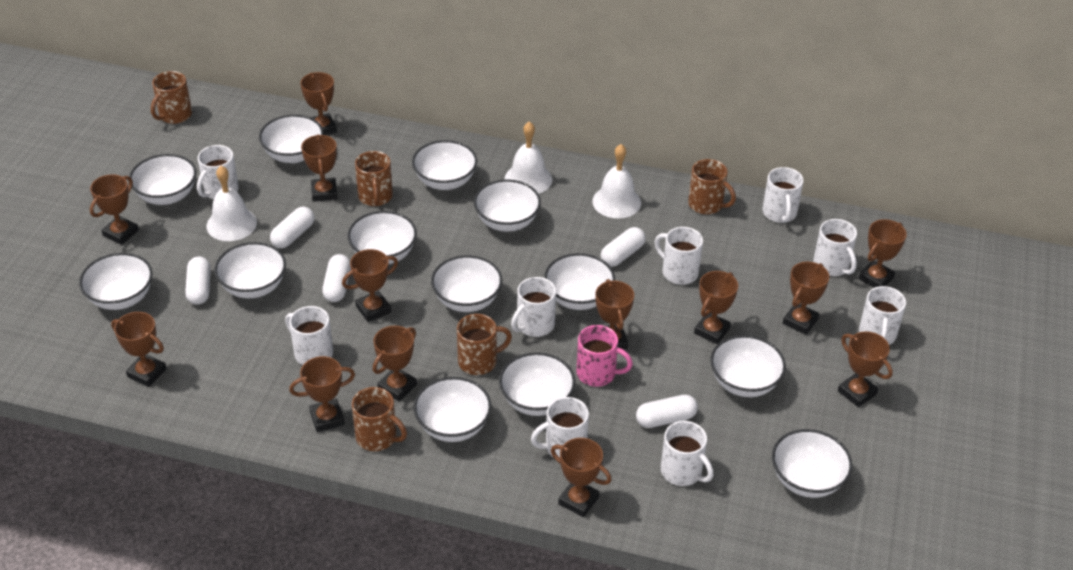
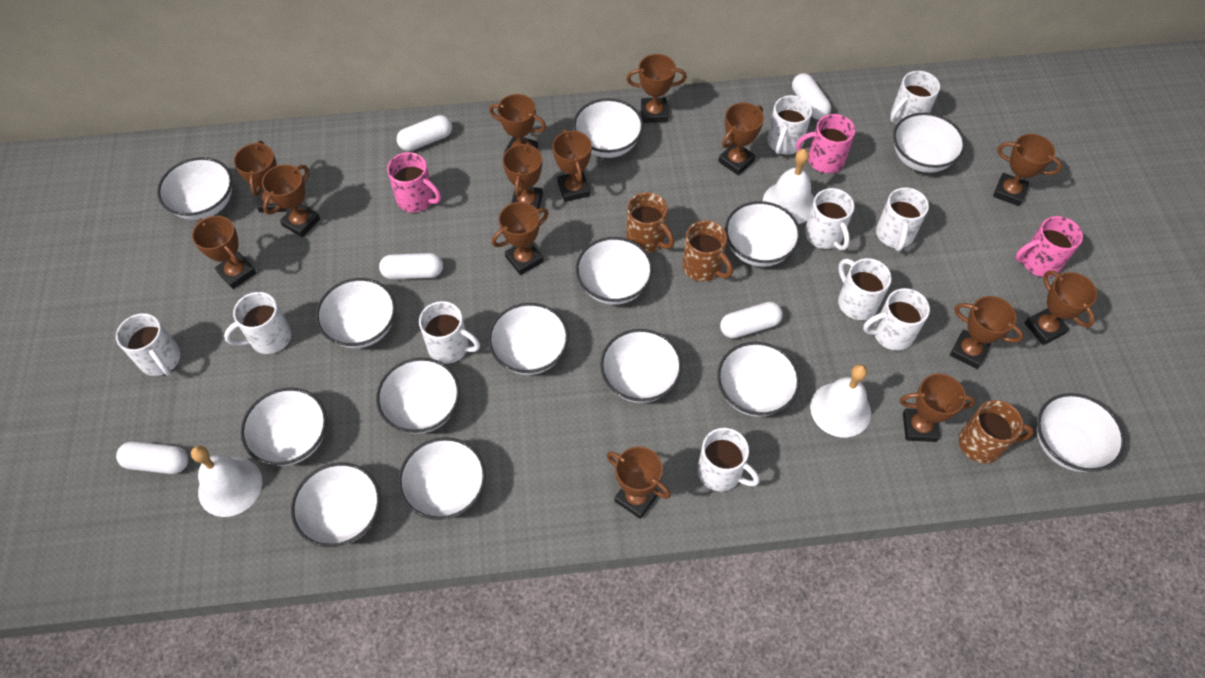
brown mug: 5 -> 3
brown trophy: 13 -> 14
pink mug: 1 -> 3
white bowl: 13 -> 14
white mug: 9 -> 10

